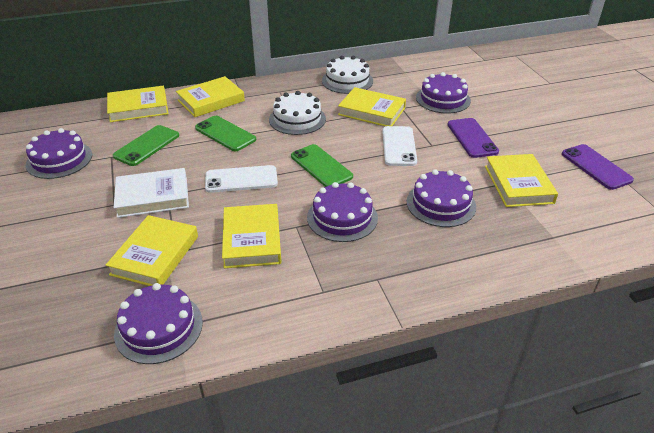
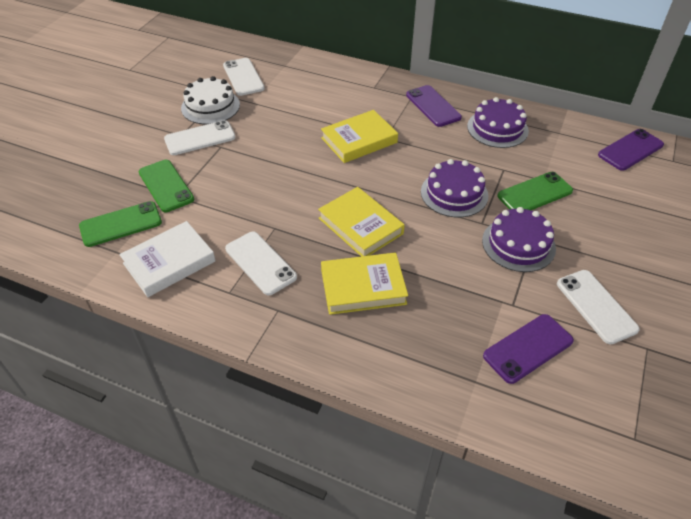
purple cake: 5 -> 3
purple phone: 2 -> 3
white cake: 2 -> 1
white phone: 2 -> 4
yellow book: 6 -> 3

